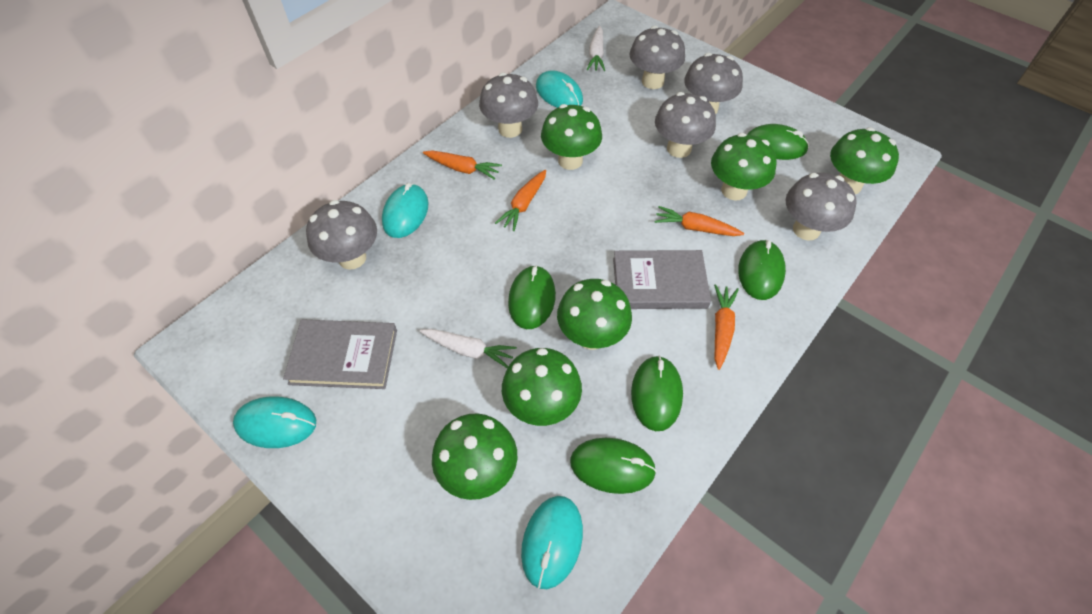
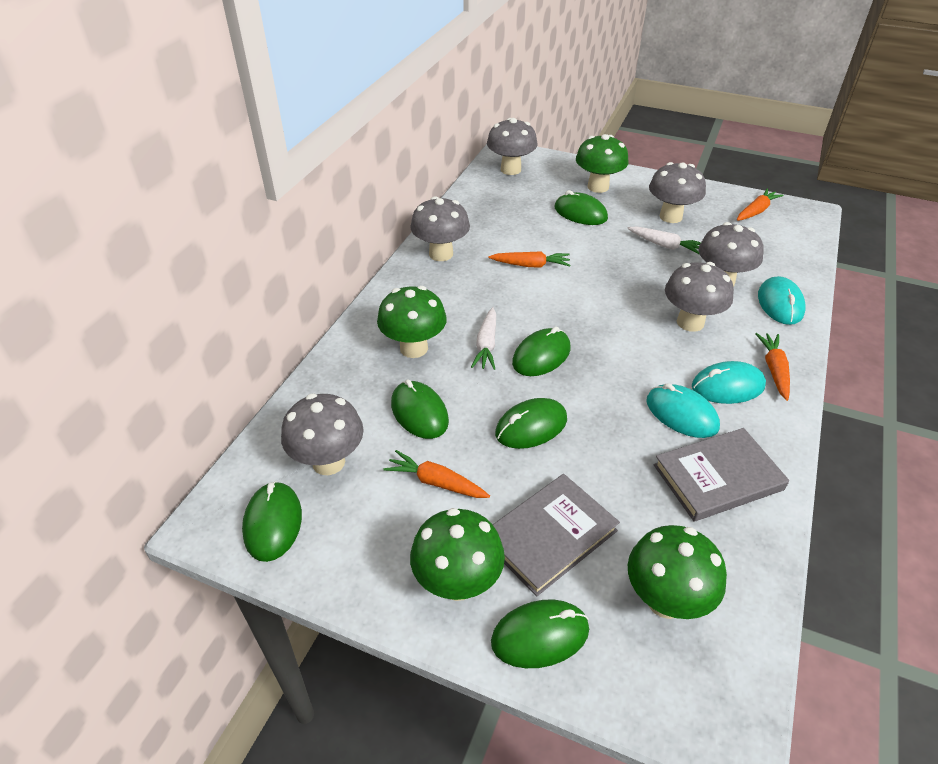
green mouse: 5 -> 6
green mushroom: 6 -> 4
turquoise mouse: 4 -> 3

